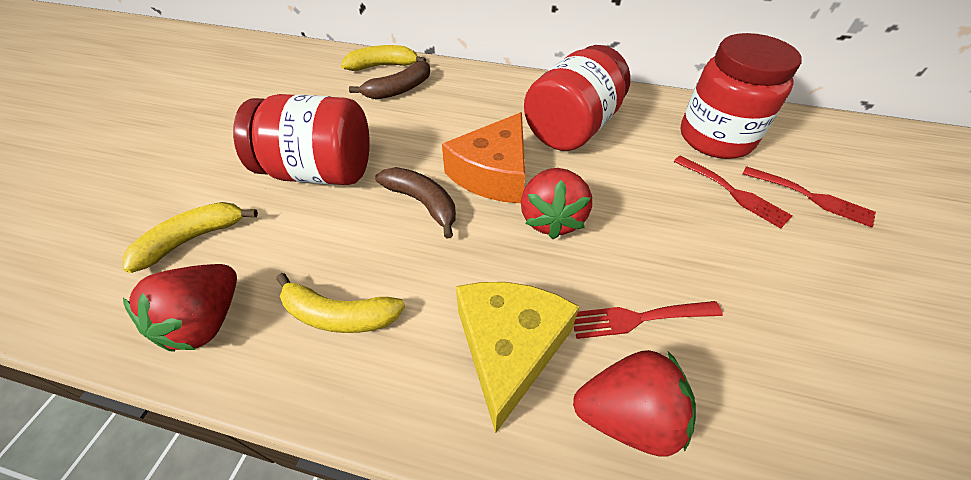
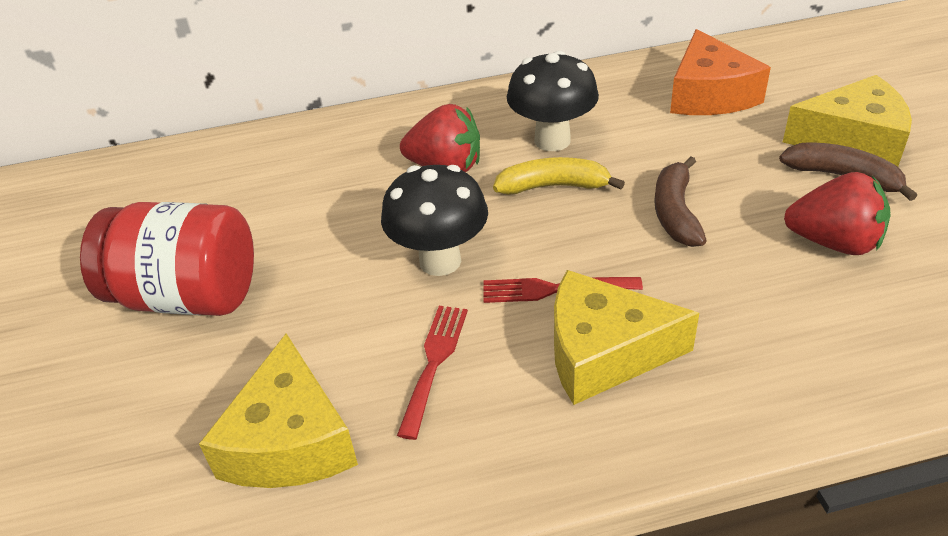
black mushroom: 0 -> 2
red fork: 3 -> 2
red jar: 3 -> 1
red strawberry: 3 -> 2
yellow banana: 3 -> 1
yellow cheese: 1 -> 3

